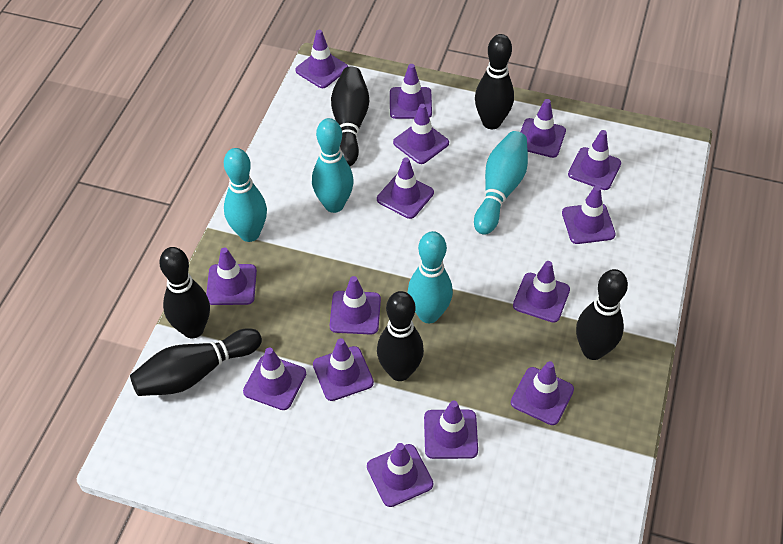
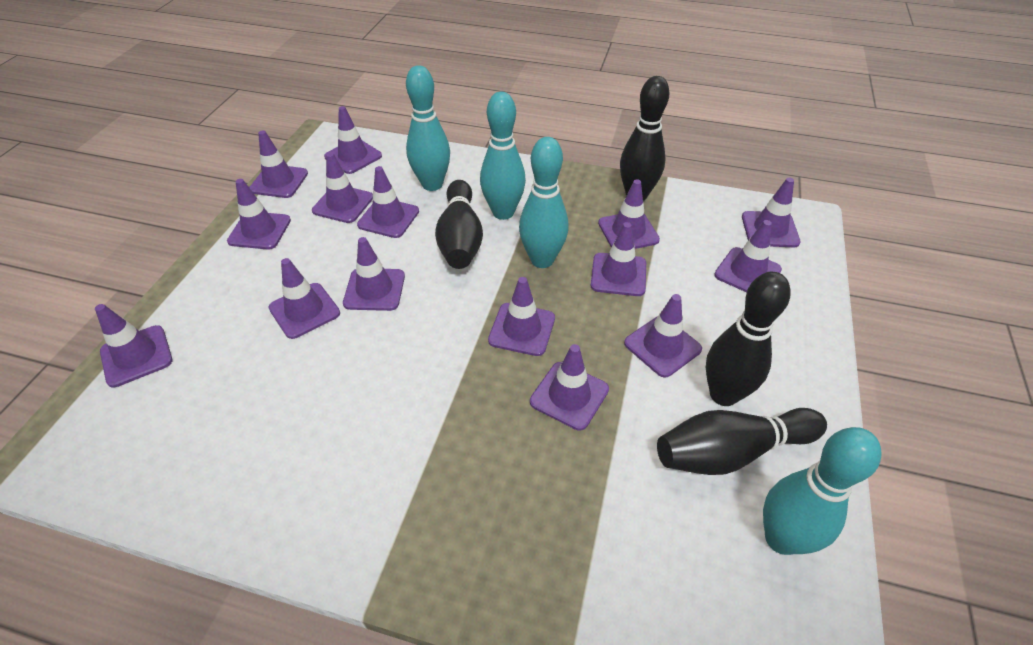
black bowling pin: 6 -> 4

